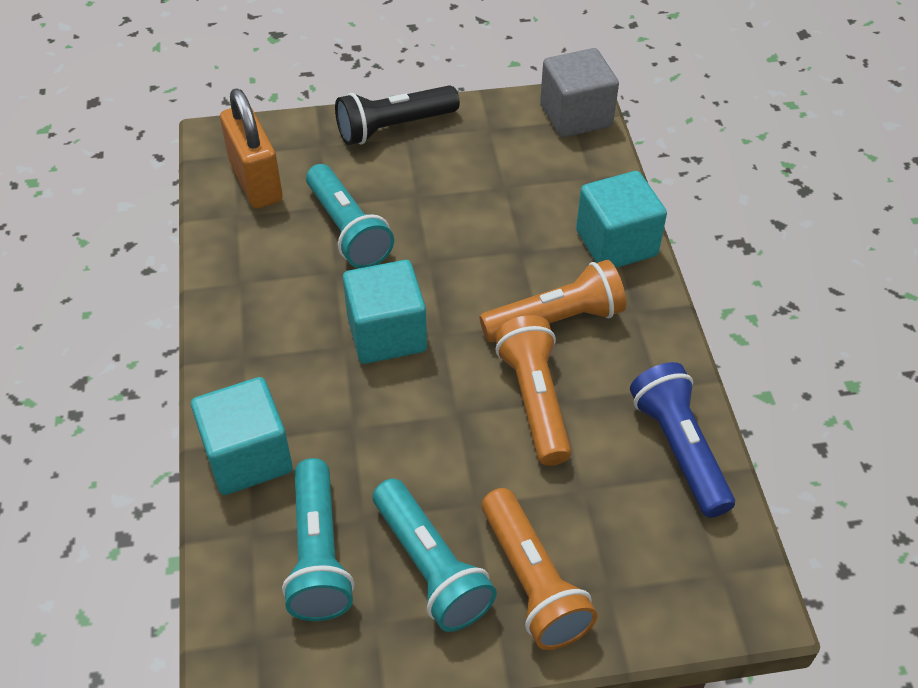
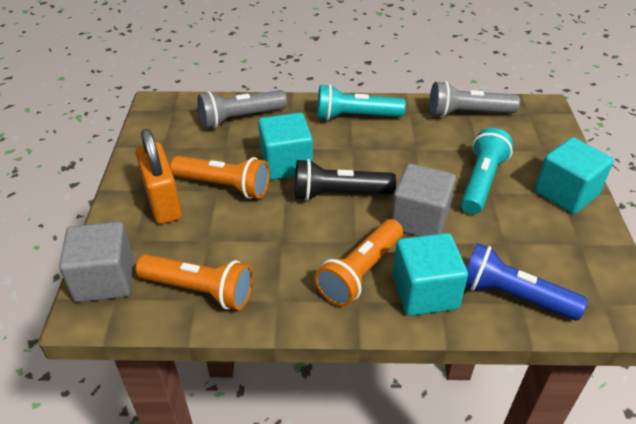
grey cube: 1 -> 2
grey flashlight: 0 -> 2
turquoise flashlight: 3 -> 2

